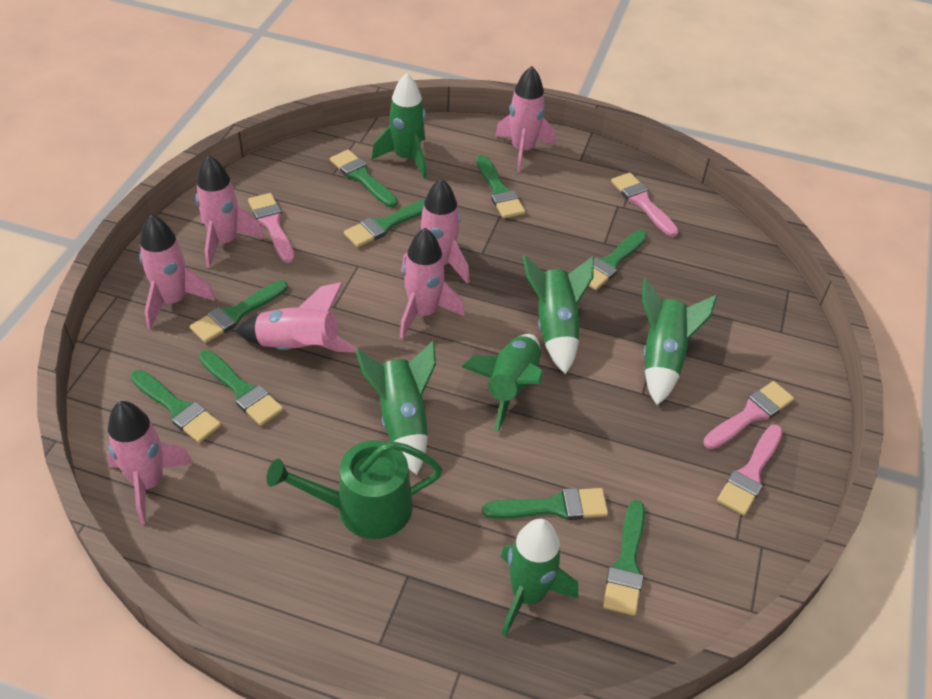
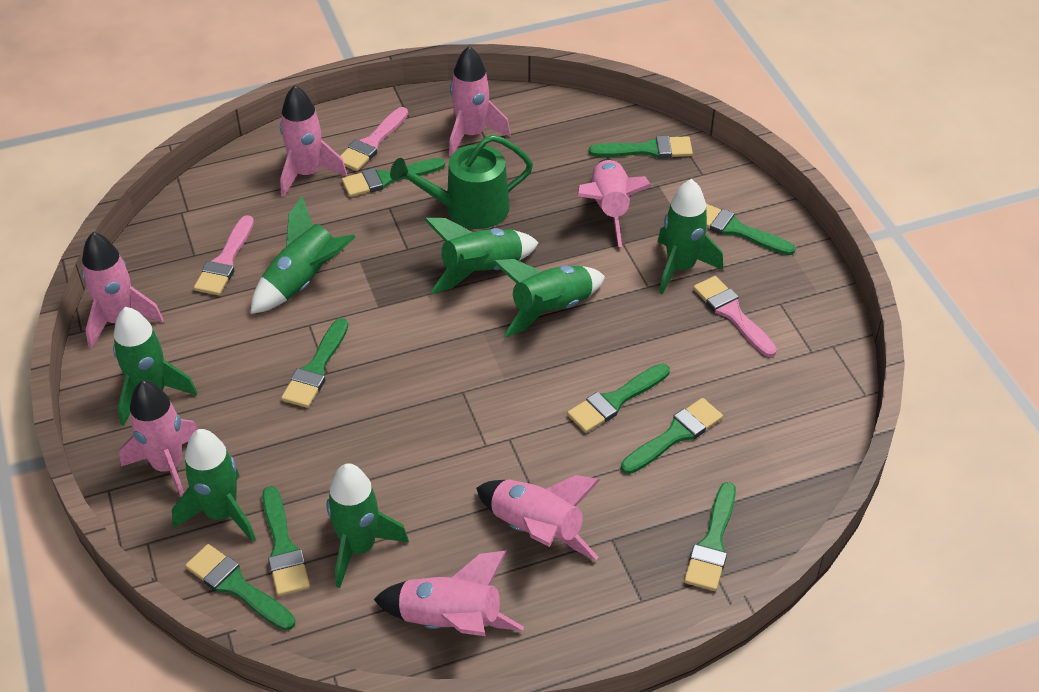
green rocket: 6 -> 7
pink brush: 4 -> 3

